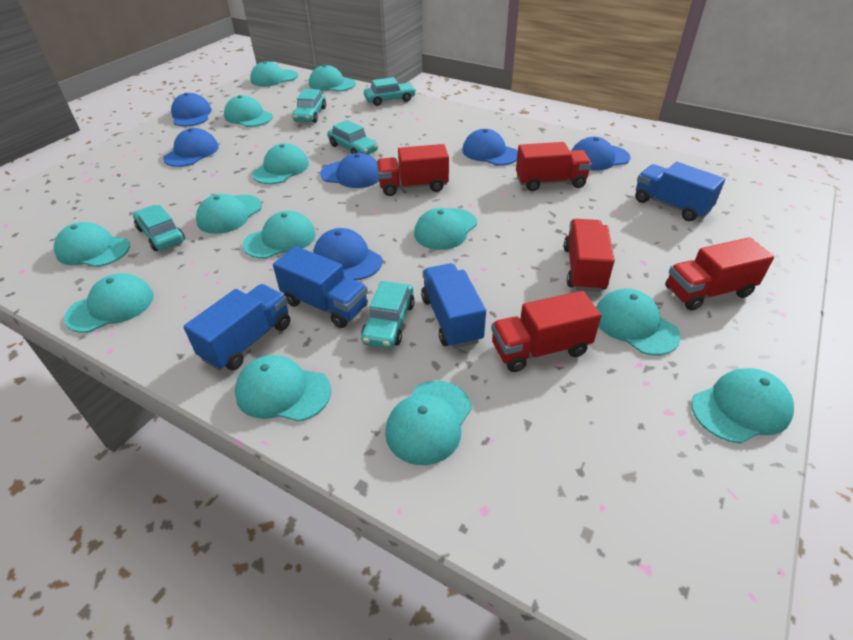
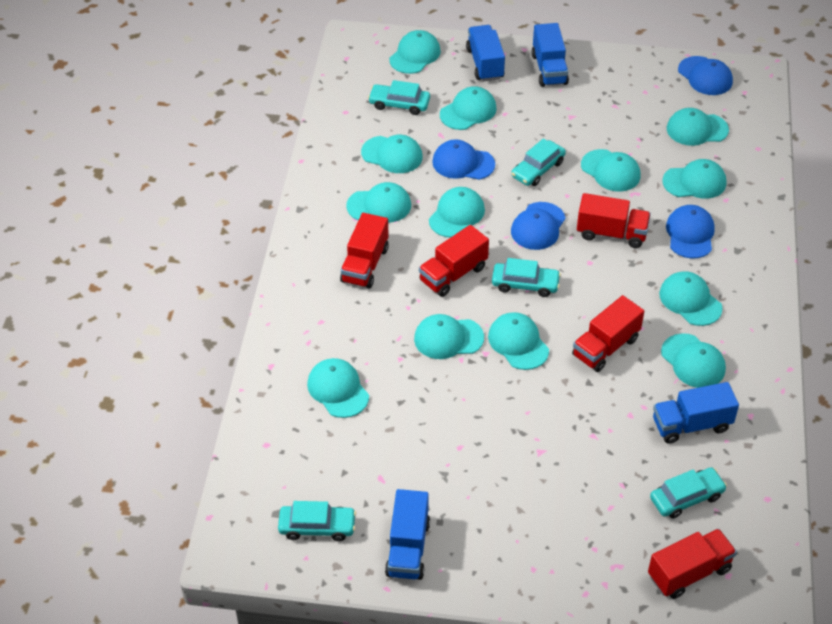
blue cap: 6 -> 4

